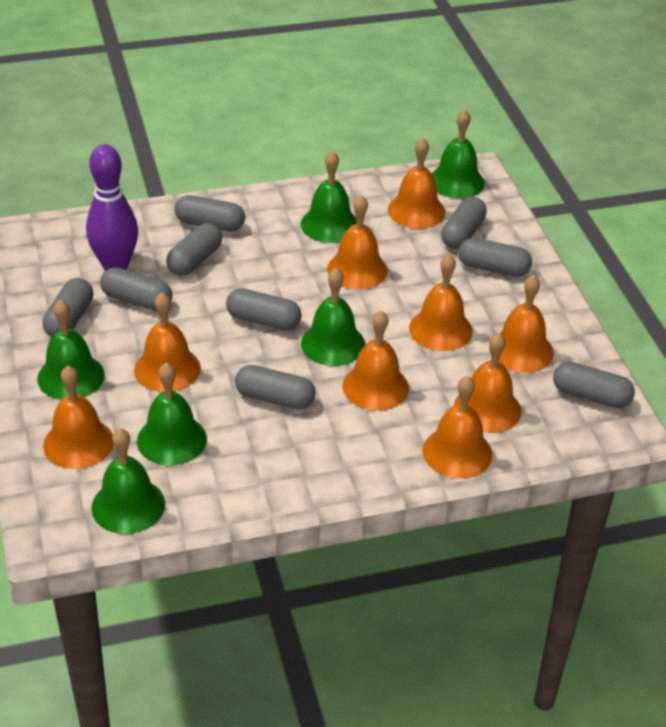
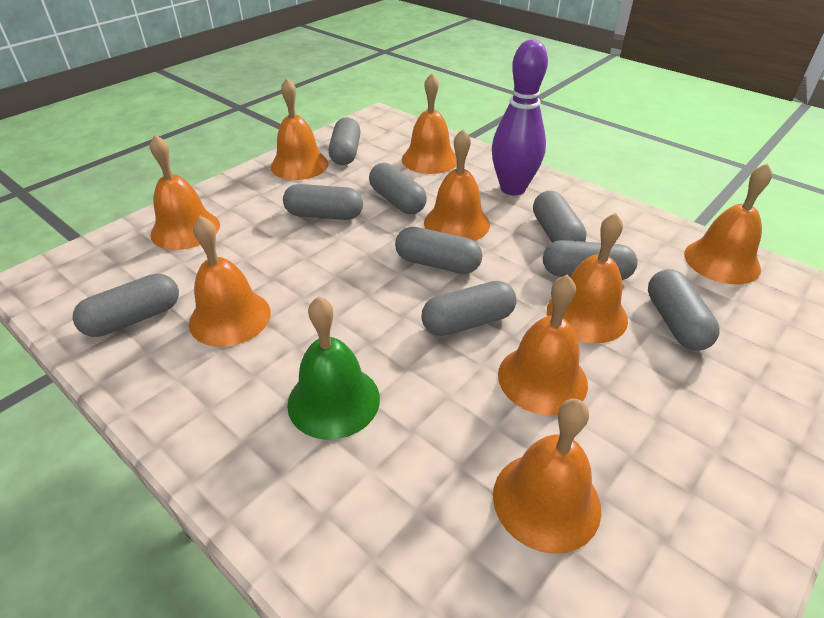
green bell: 6 -> 1

